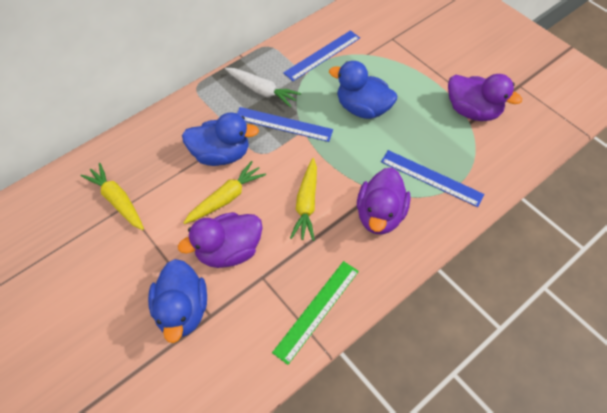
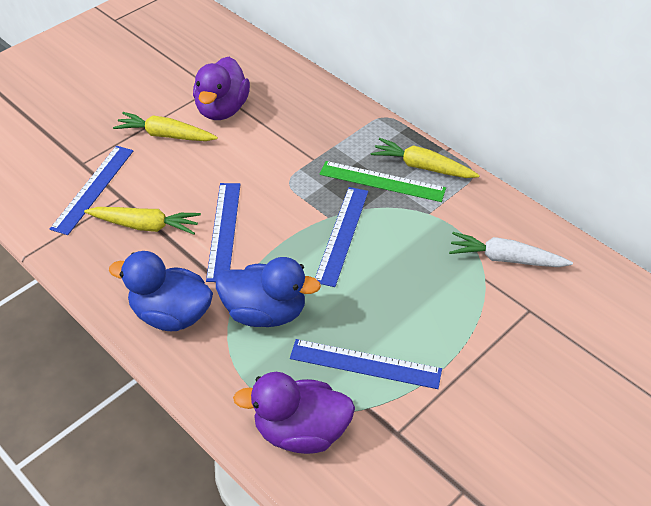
blue duck: 3 -> 2
blue ruler: 3 -> 4
purple duck: 3 -> 2

